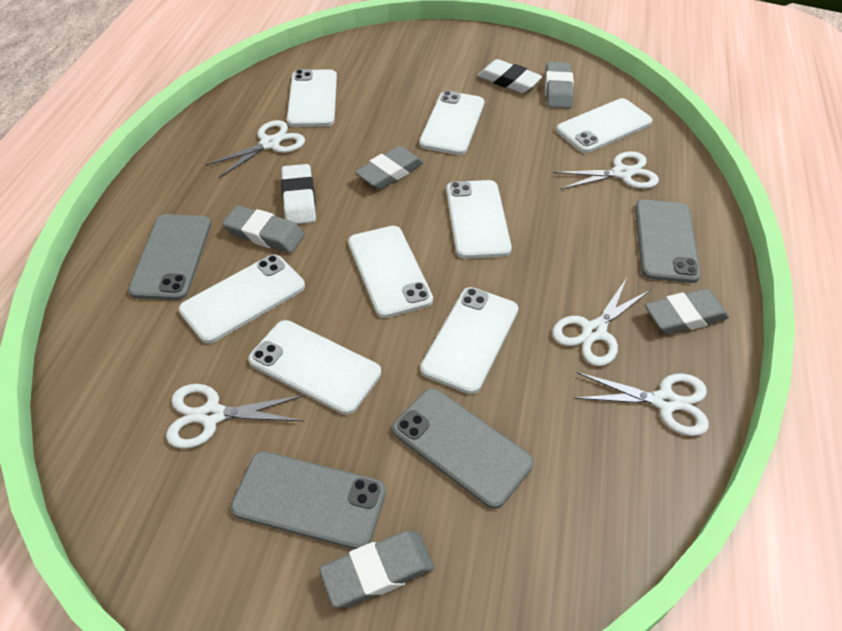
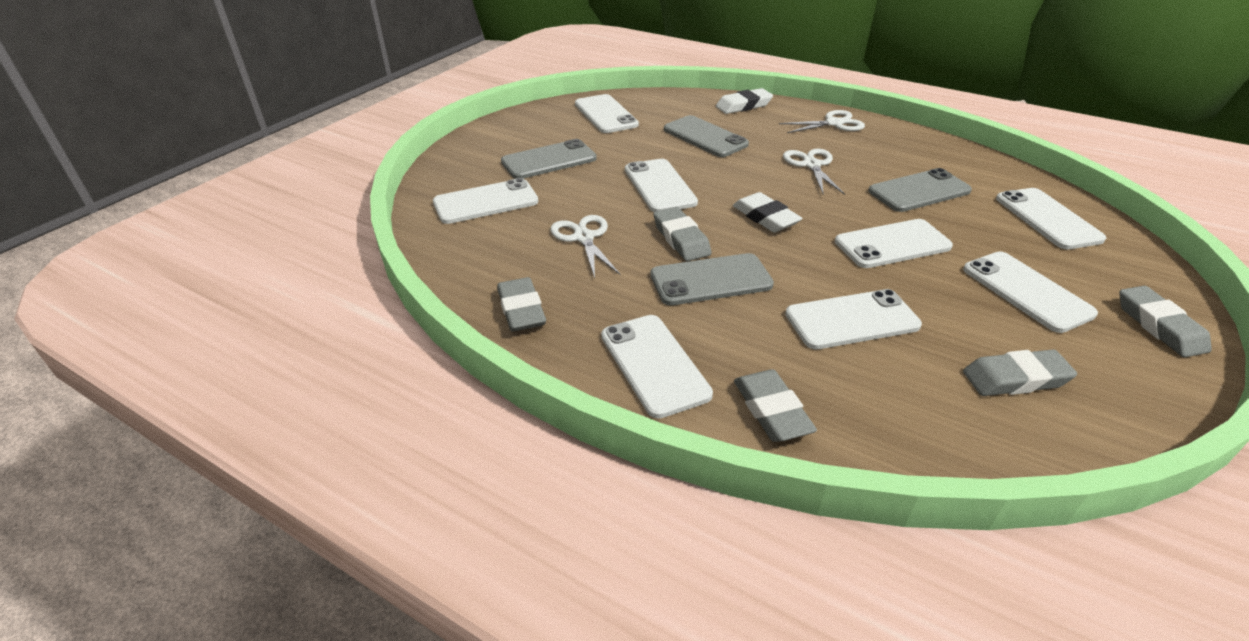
white scissors: 5 -> 3

